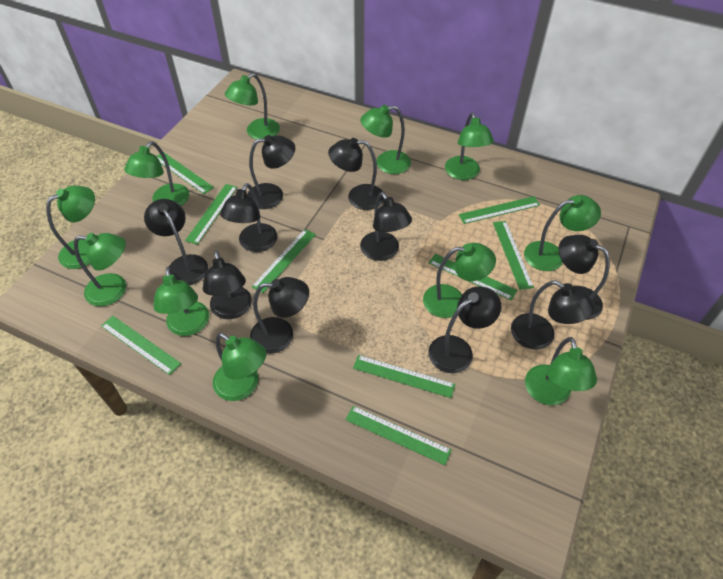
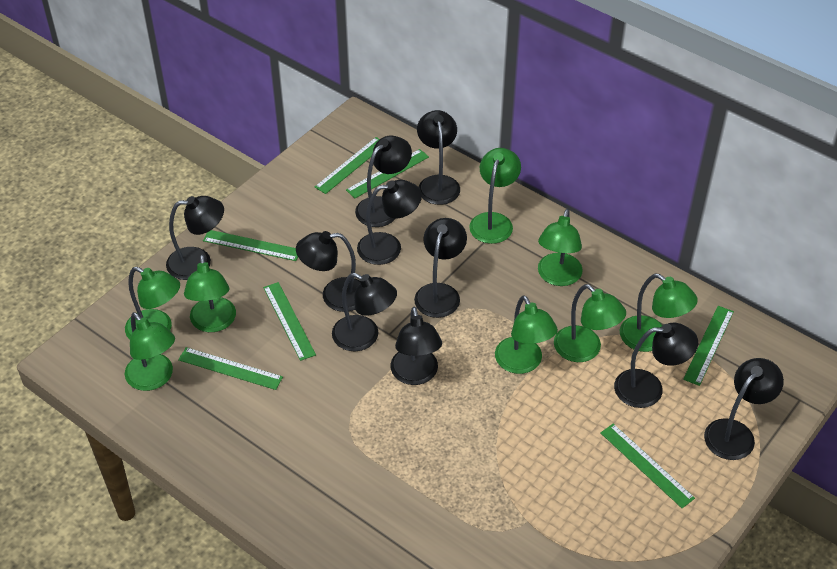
green lamp: 11 -> 8
green ruler: 9 -> 7

